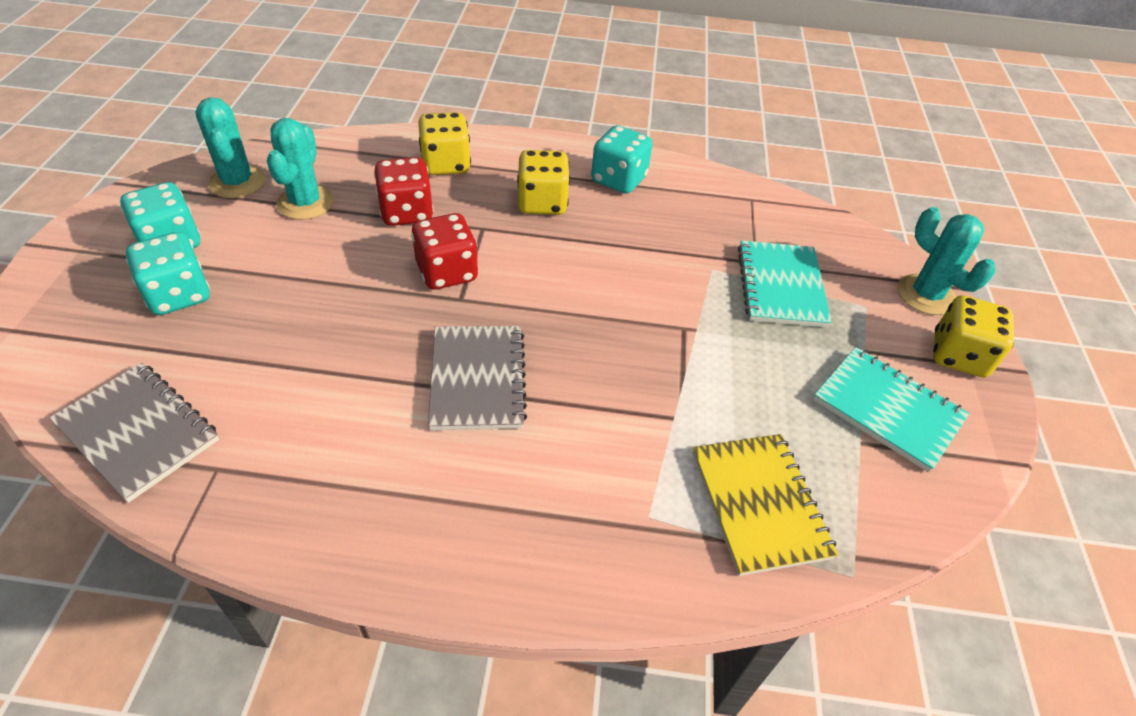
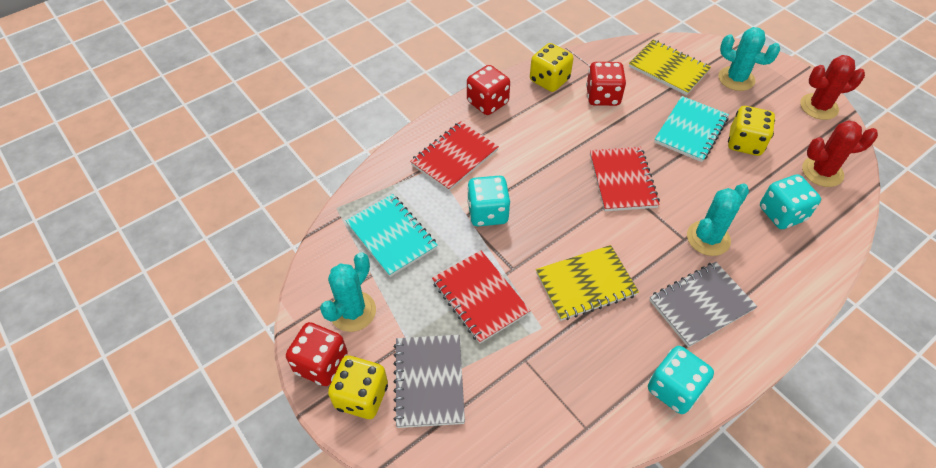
red cactus: 0 -> 2
red dice: 2 -> 3
red notebook: 0 -> 3
yellow notebook: 1 -> 2

